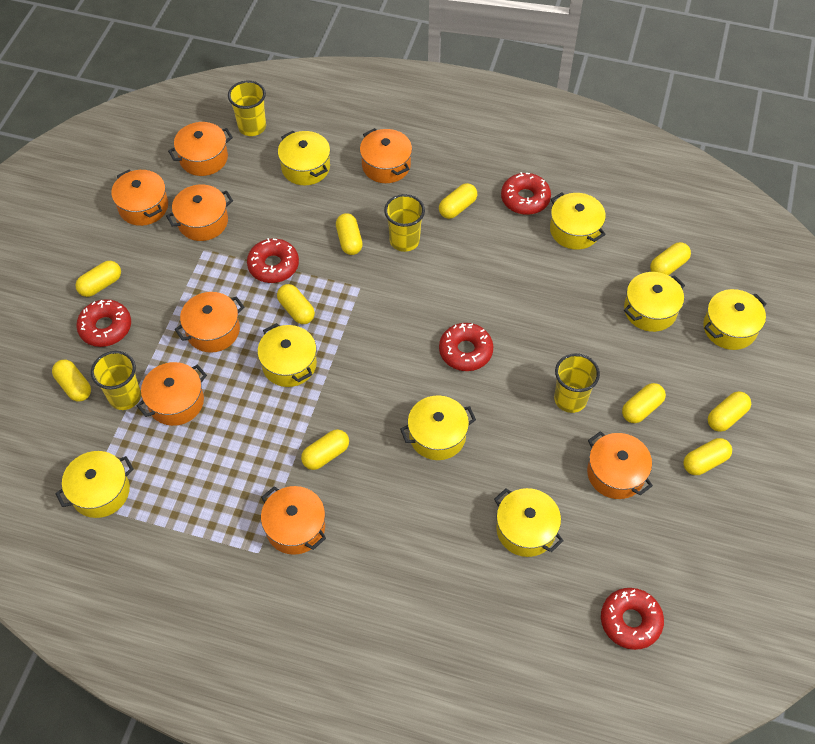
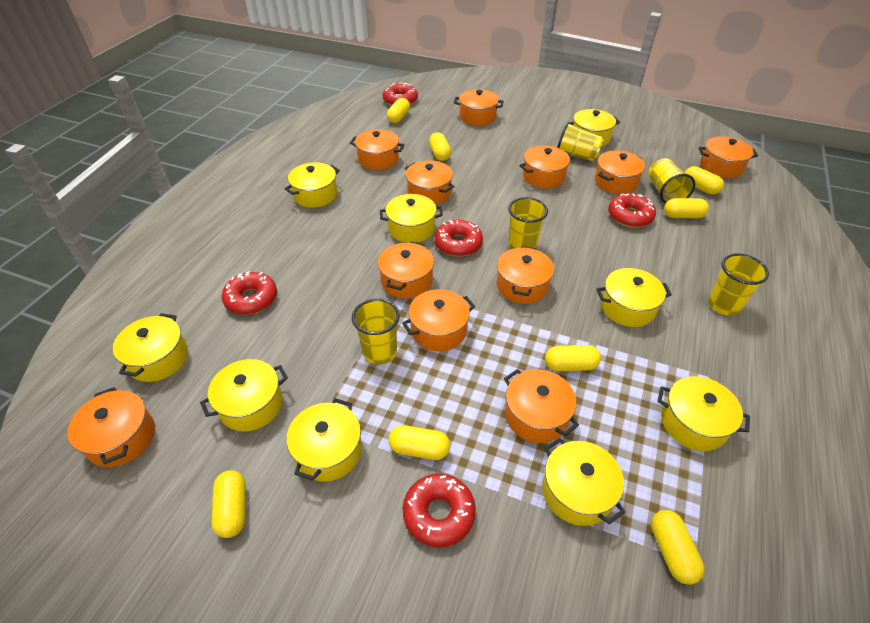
orange pot: 8 -> 11
yellow capsule: 10 -> 8
yellow cup: 4 -> 5
yellow pot: 8 -> 9

